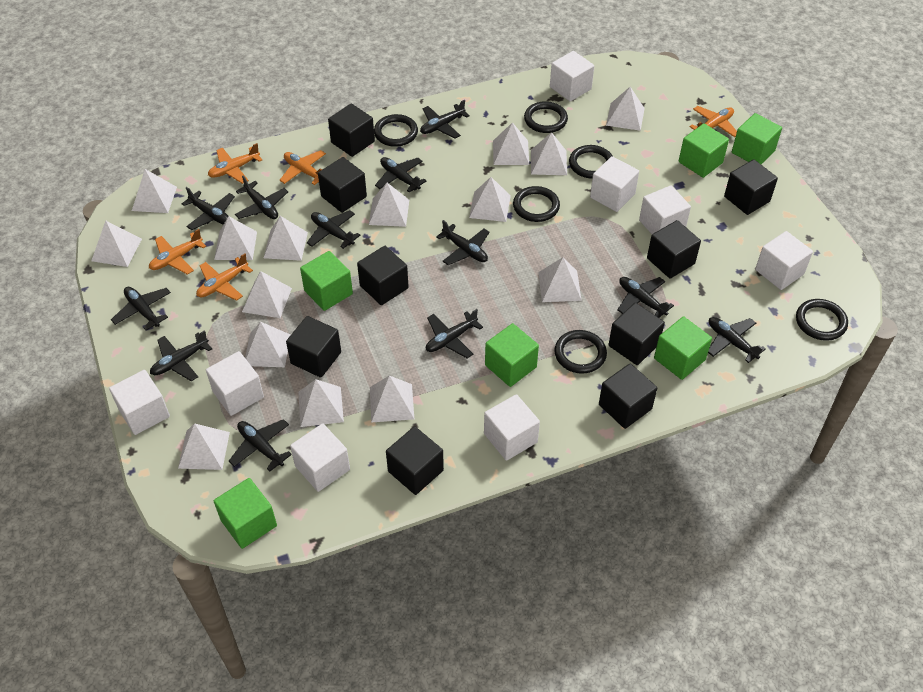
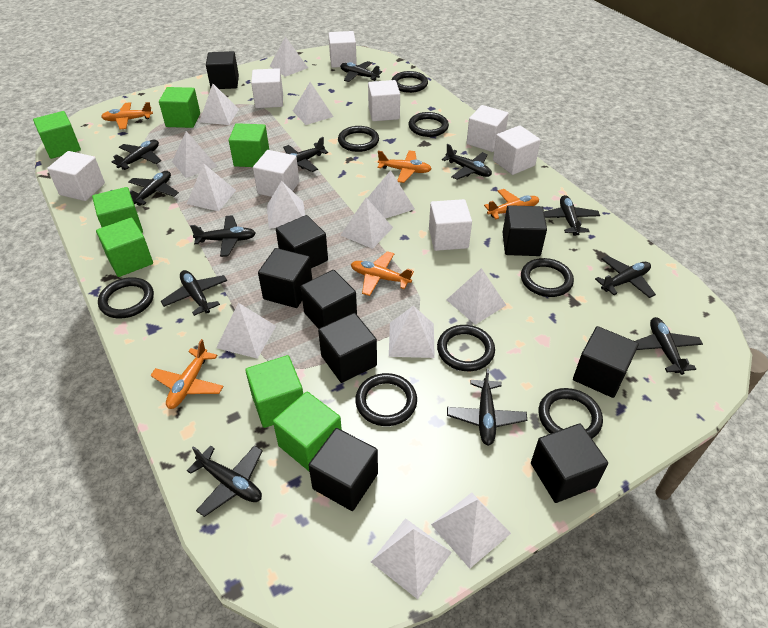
black ring: 6 -> 8
green cube: 6 -> 7
white pyramid: 15 -> 13

